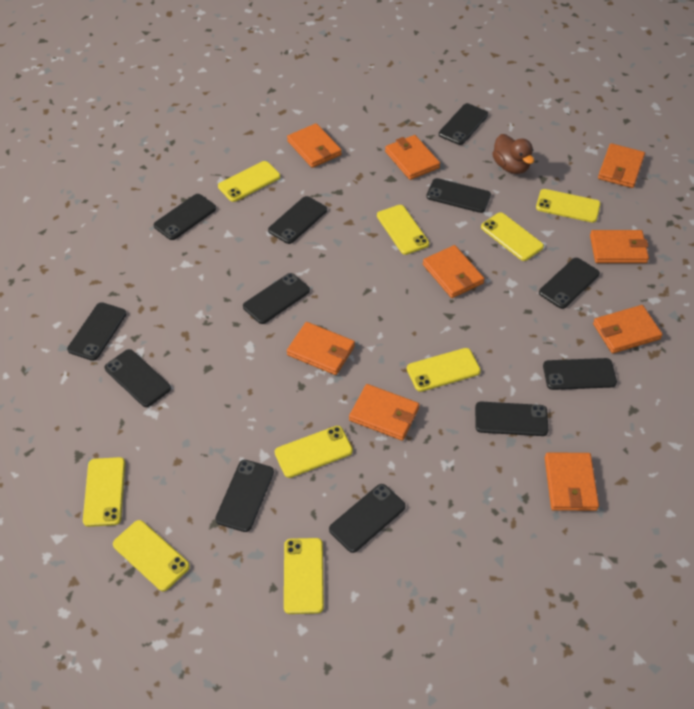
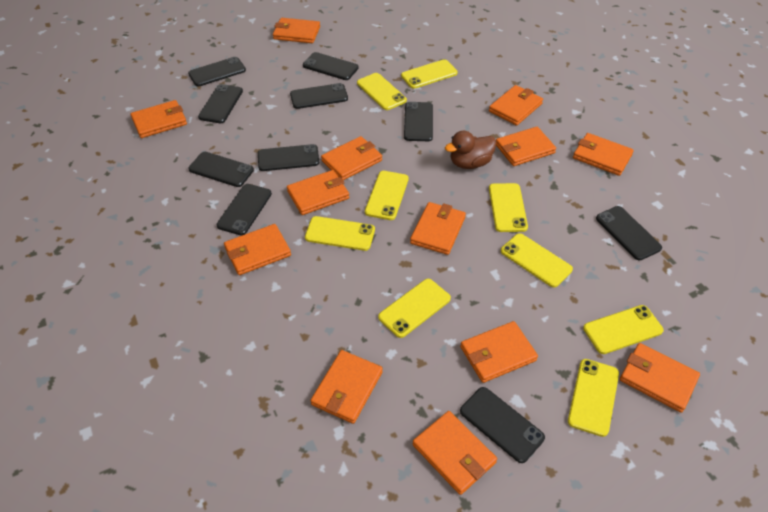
black phone: 12 -> 10
orange wallet: 9 -> 13

